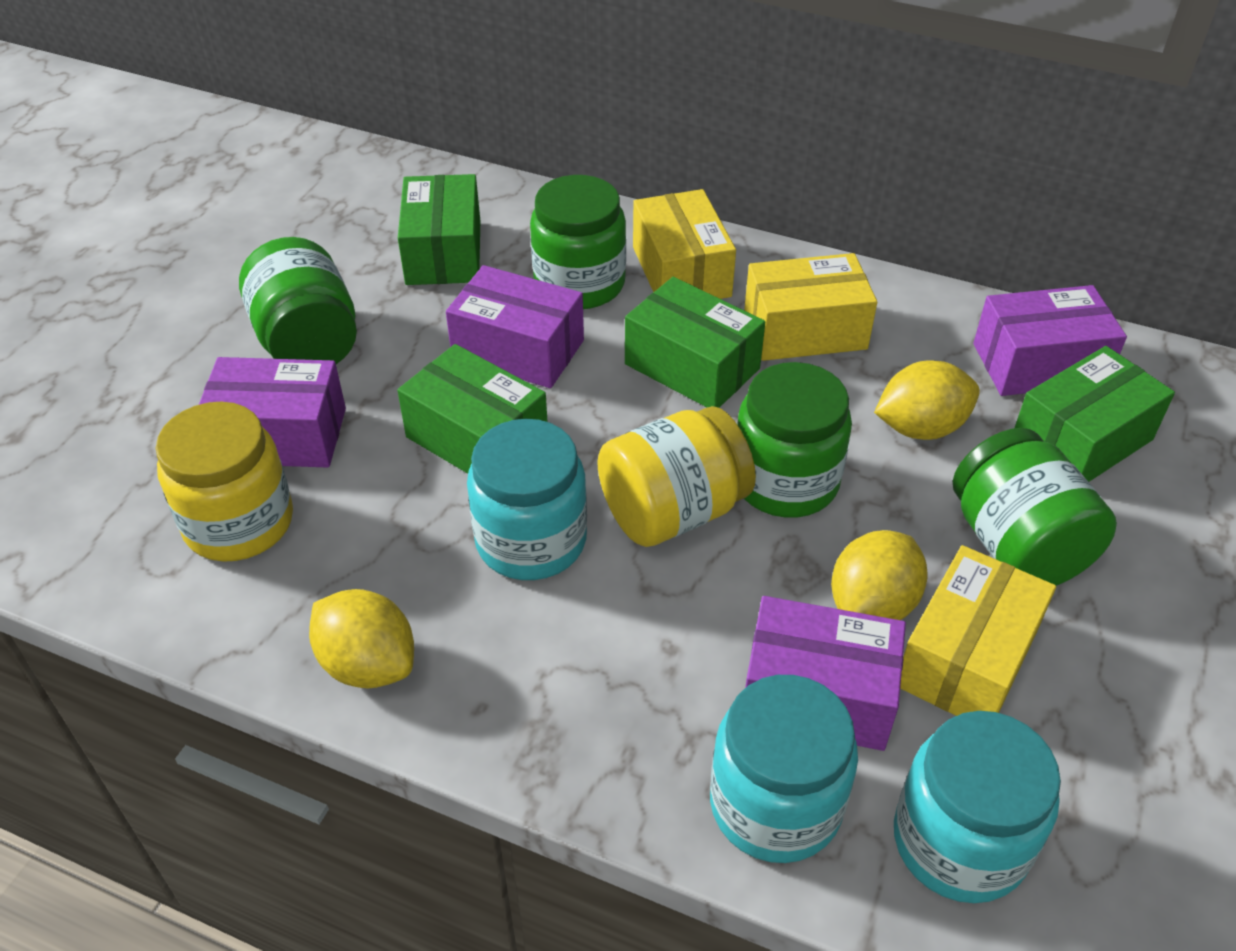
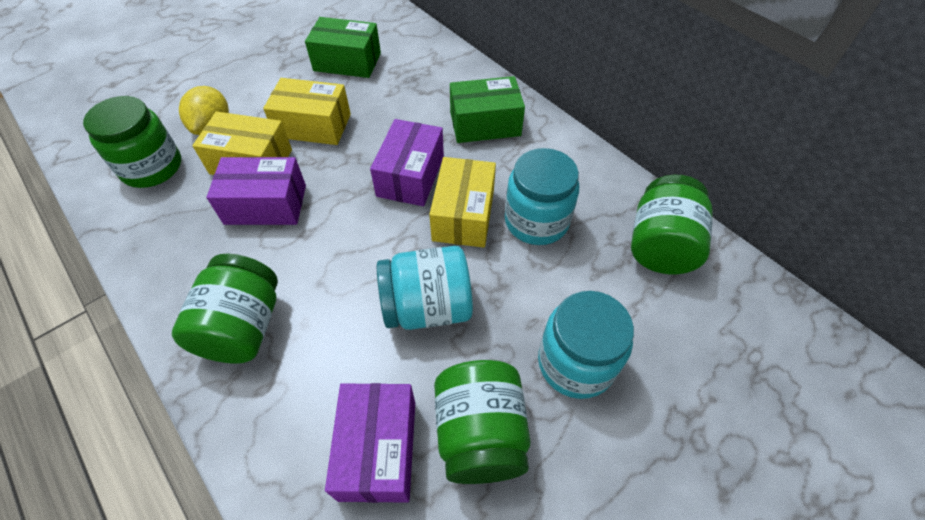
green box: 4 -> 2
purple box: 4 -> 3
yellow jar: 2 -> 0
yellow lemon: 3 -> 1

